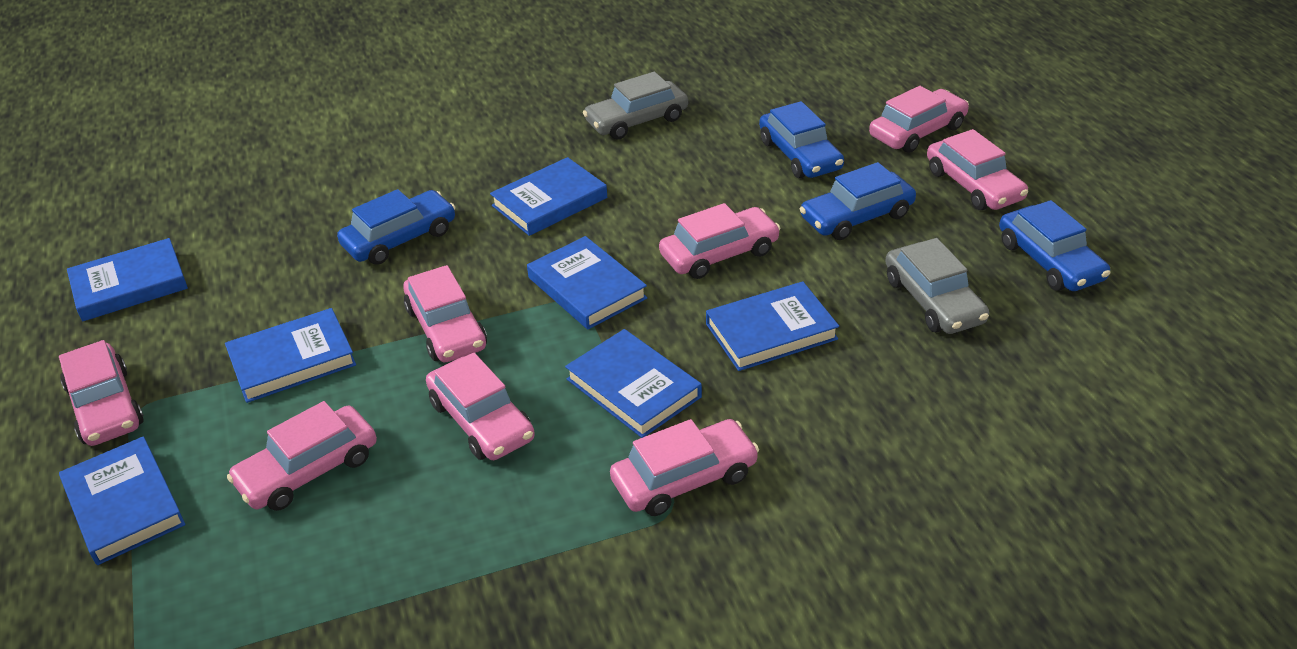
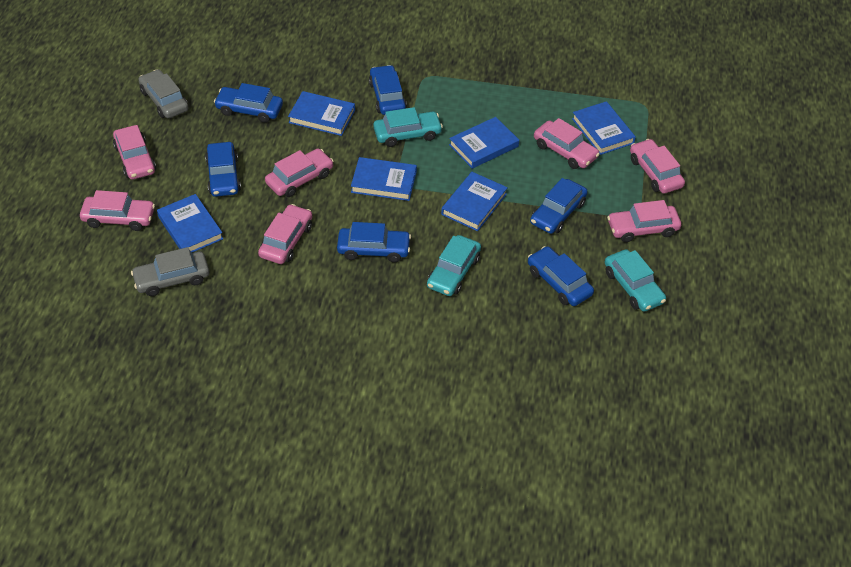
blue book: 7 -> 6
blue car: 4 -> 6
pink car: 8 -> 7
turquoise car: 0 -> 3

